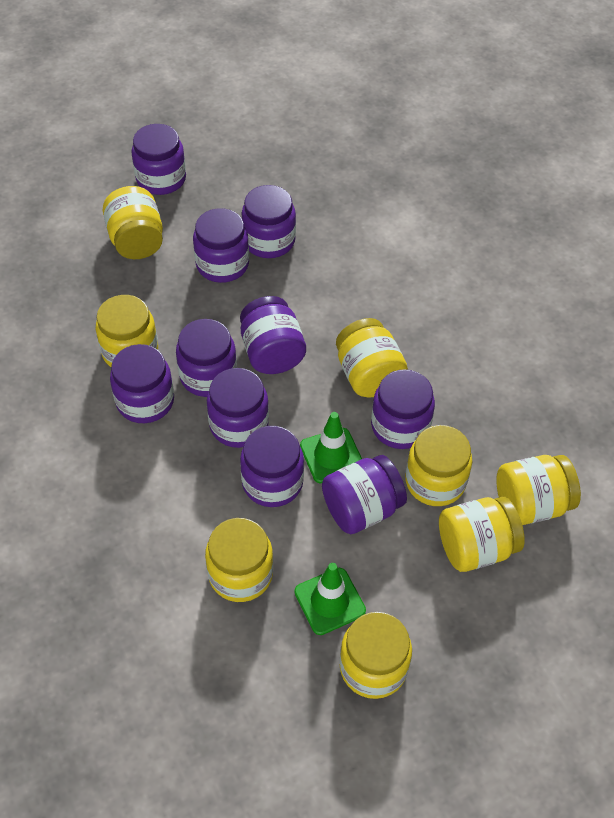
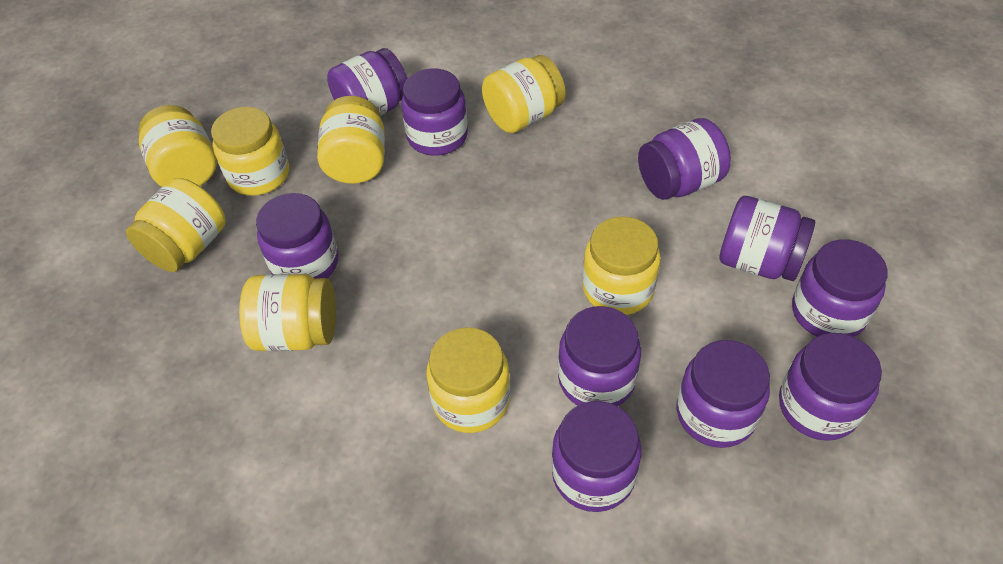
green traffic cone: 2 -> 0

